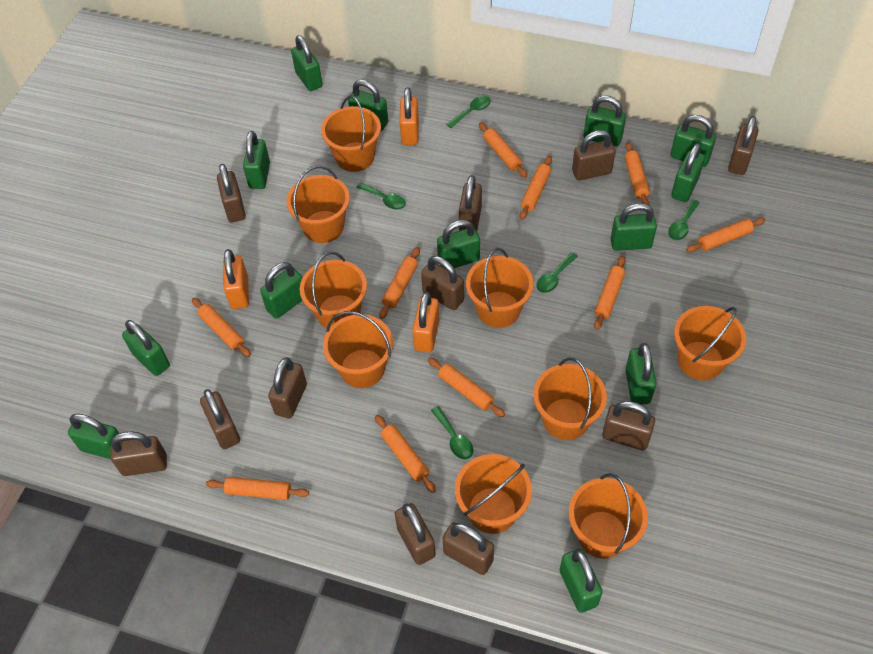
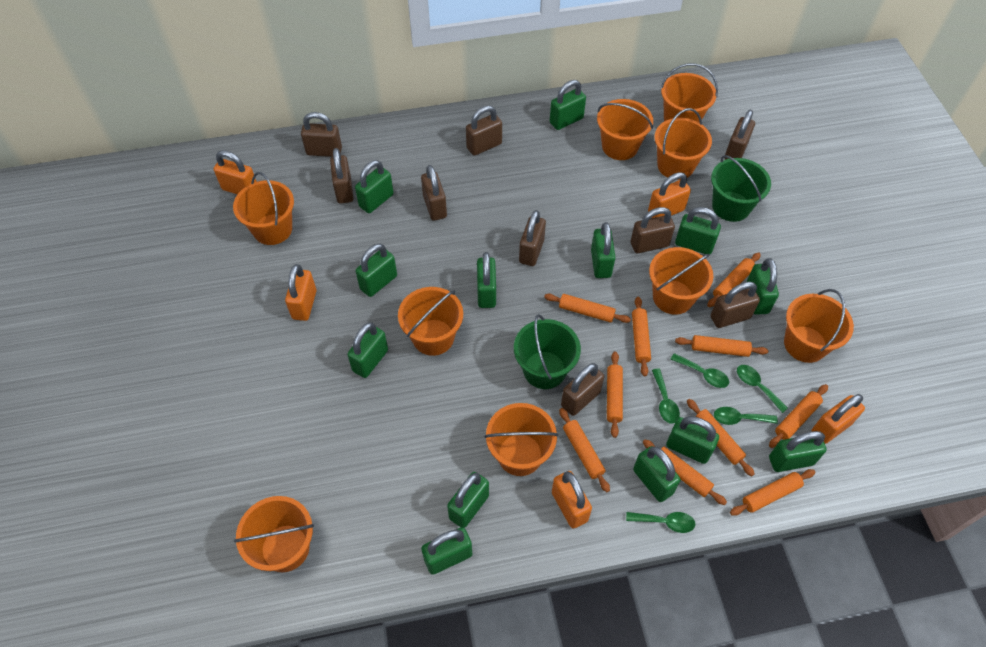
brown padlock: 11 -> 9
green bucket: 0 -> 2
orange padlock: 3 -> 5

